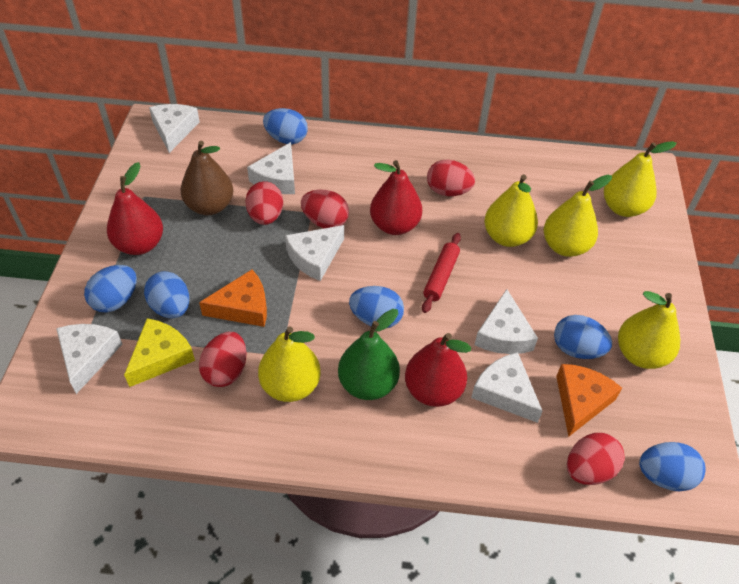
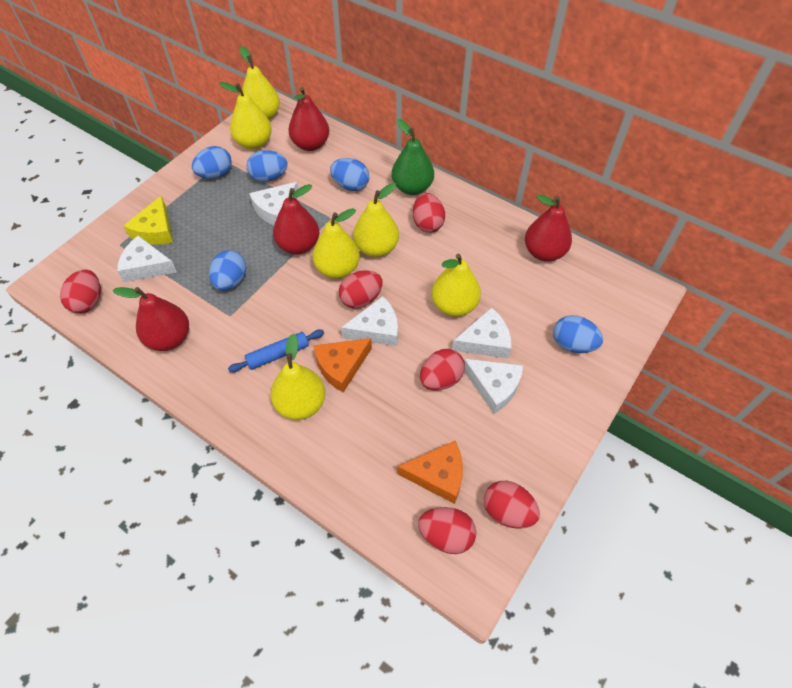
blue egg: 6 -> 5
blue rolling pin: 0 -> 1
brown pear: 1 -> 0
red egg: 5 -> 6
red pear: 3 -> 4
red rolling pin: 1 -> 0
white cheese: 6 -> 5
yellow pear: 5 -> 6

